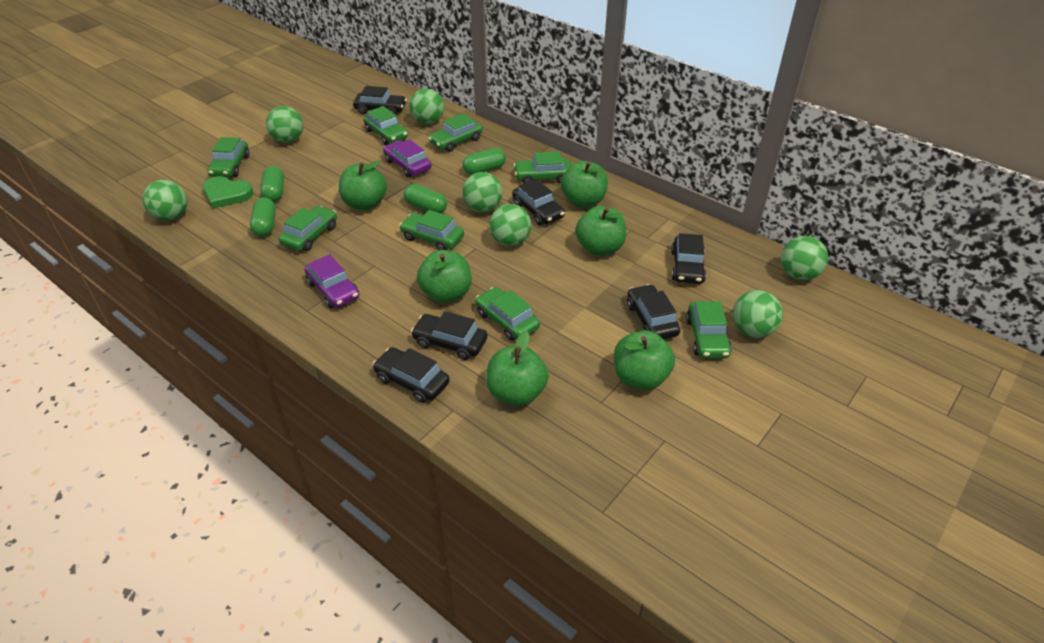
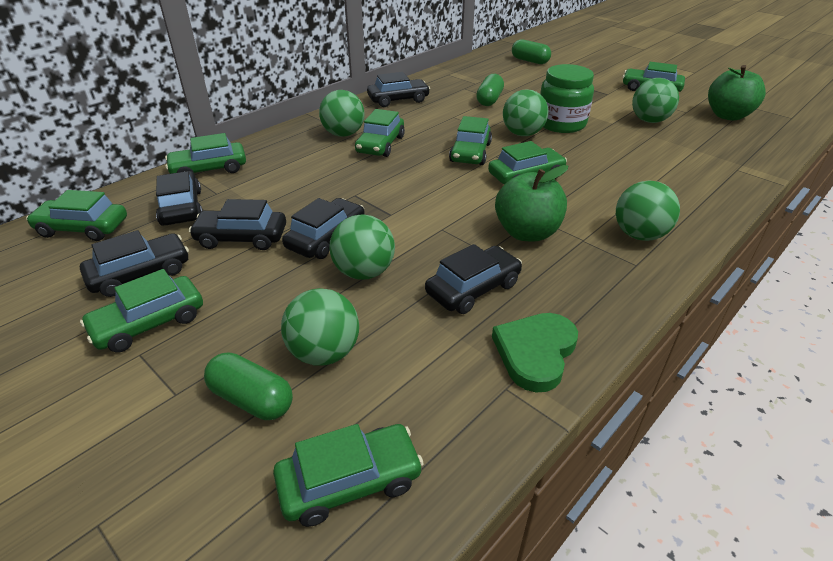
green apple: 6 -> 2
green ball: 7 -> 6
green capsule: 4 -> 3
green jar: 0 -> 1
purple car: 2 -> 0

